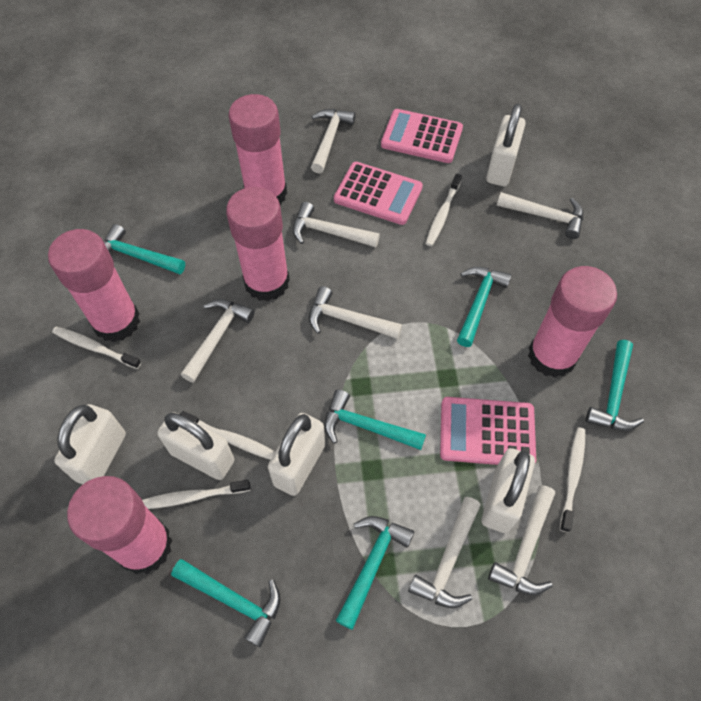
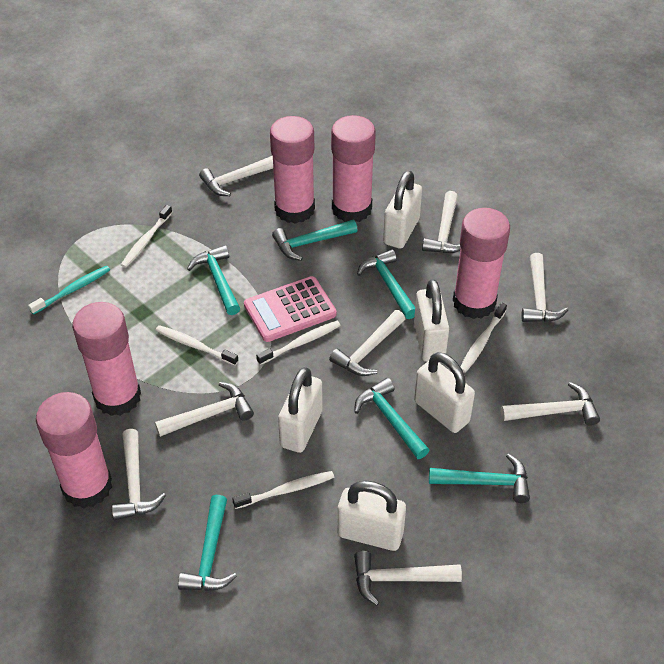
pink calculator: 3 -> 1
turquoise toothbrush: 0 -> 1
white hammer: 7 -> 8

